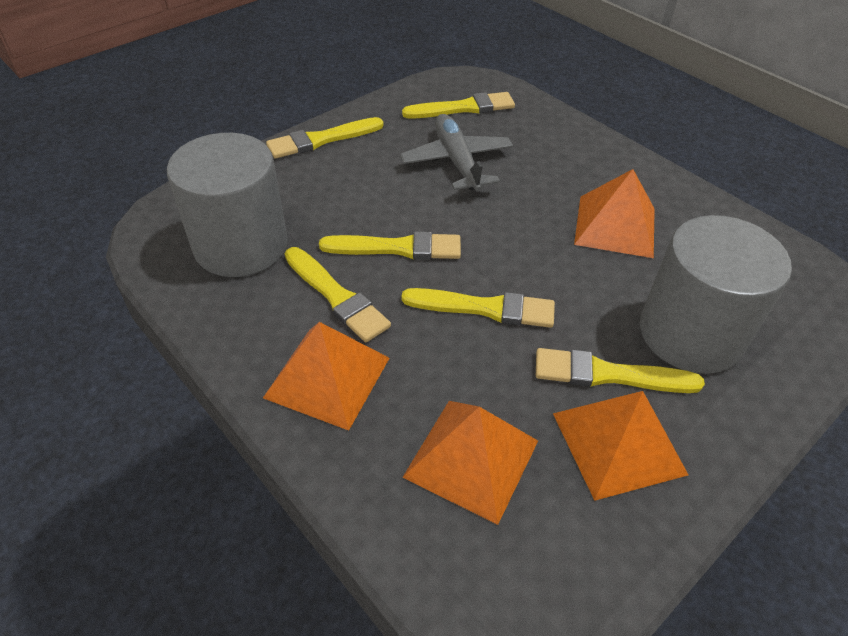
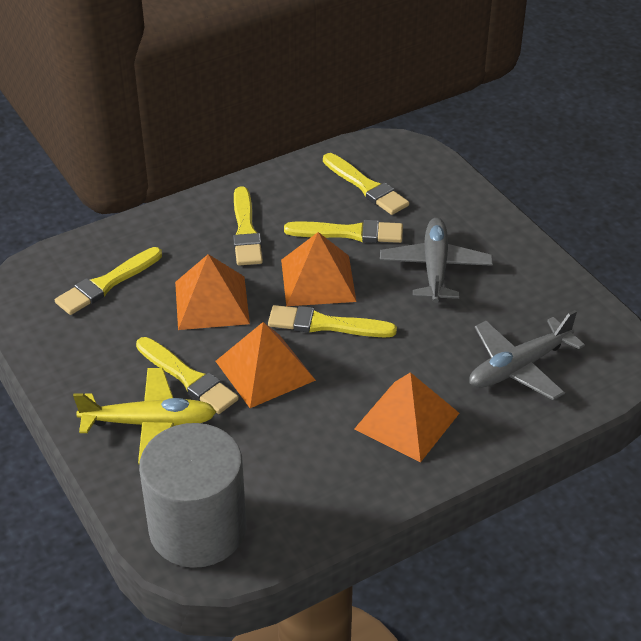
grey cylinder: 2 -> 1
grey plane: 1 -> 2
yellow plane: 0 -> 1

